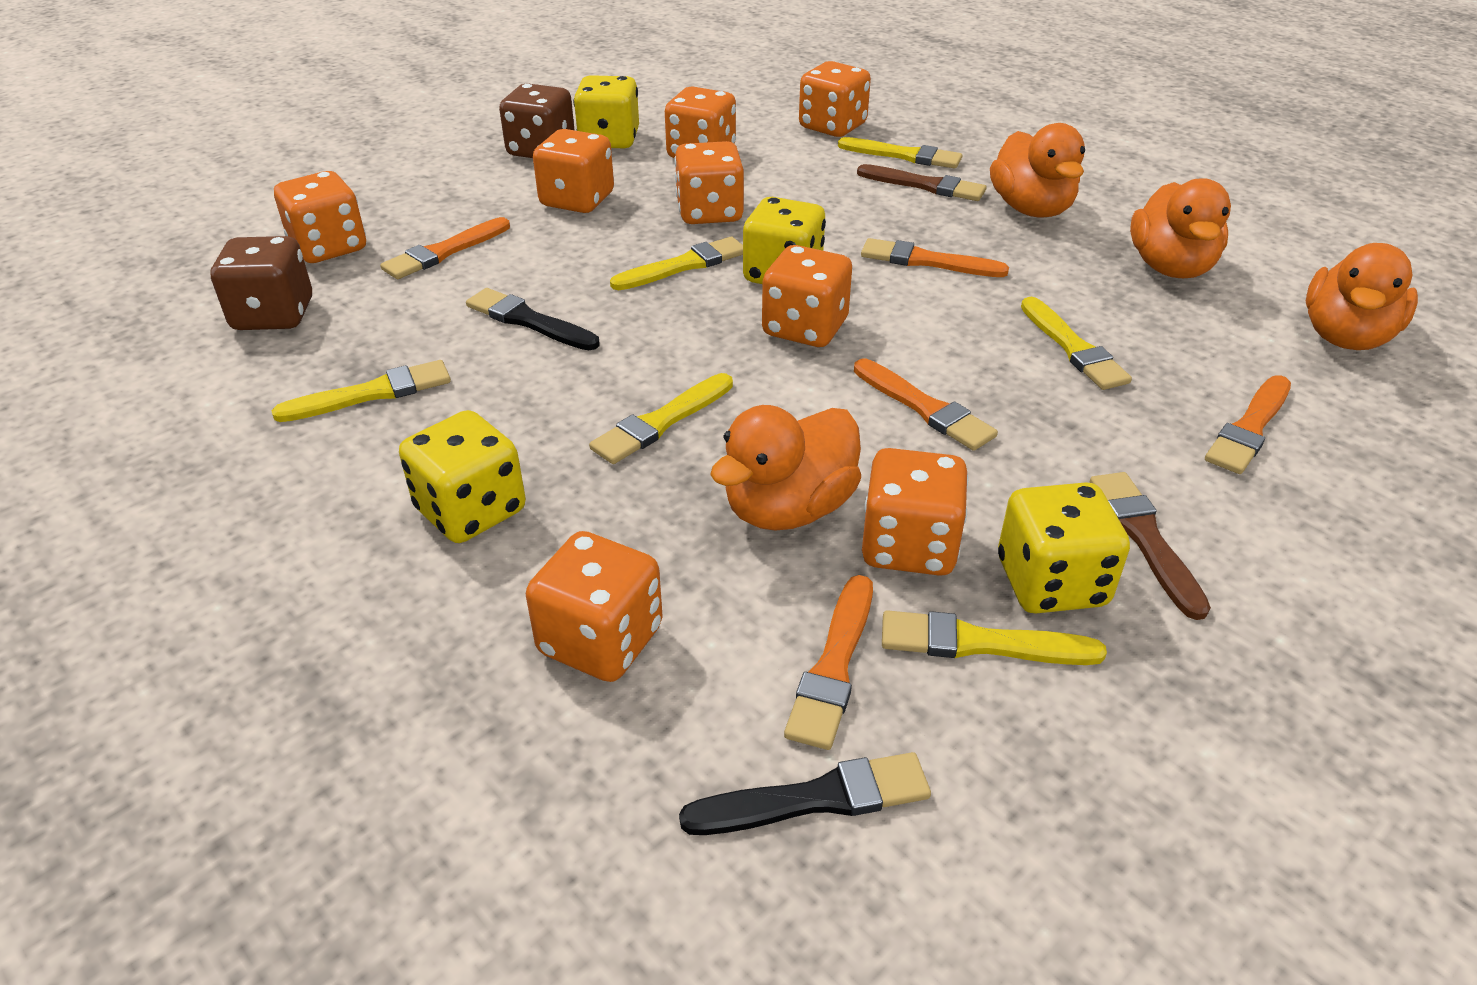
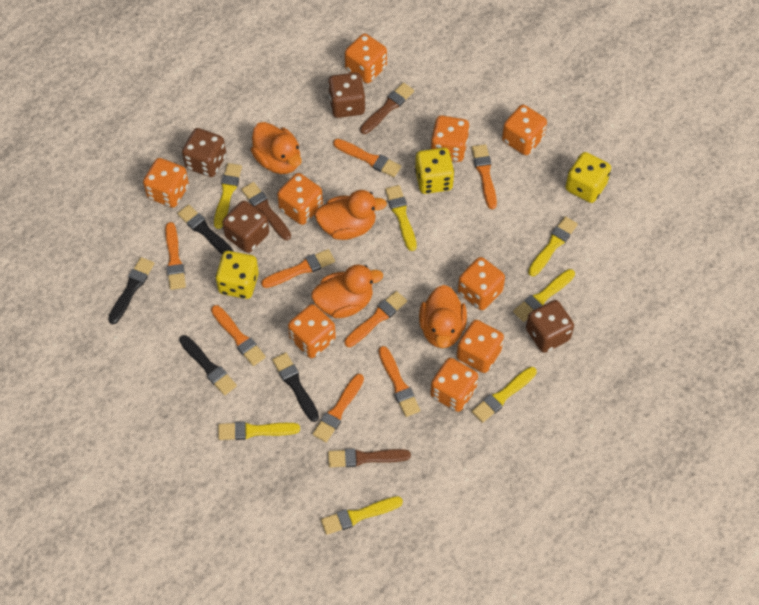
black brush: 2 -> 4
brown brush: 2 -> 3
brown dice: 2 -> 4
orange brush: 5 -> 8
orange dice: 8 -> 9
yellow brush: 6 -> 7
yellow dice: 4 -> 3

